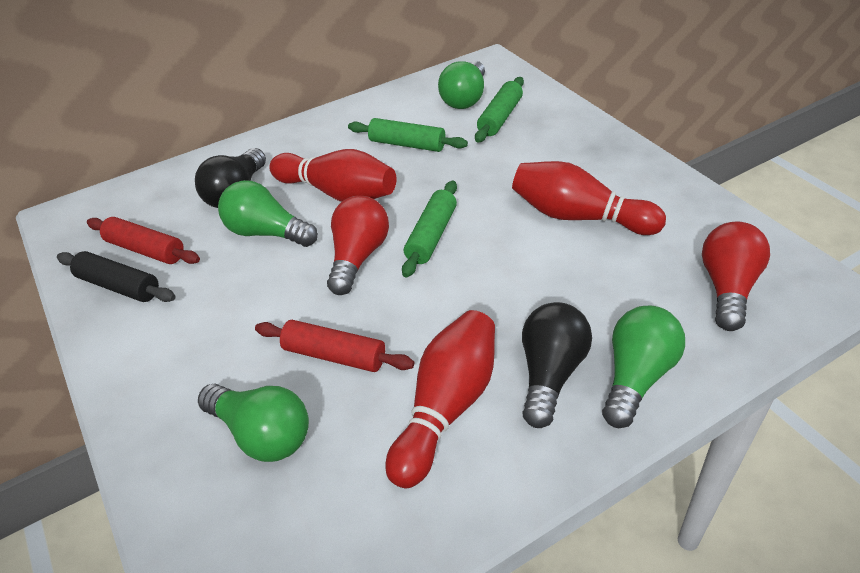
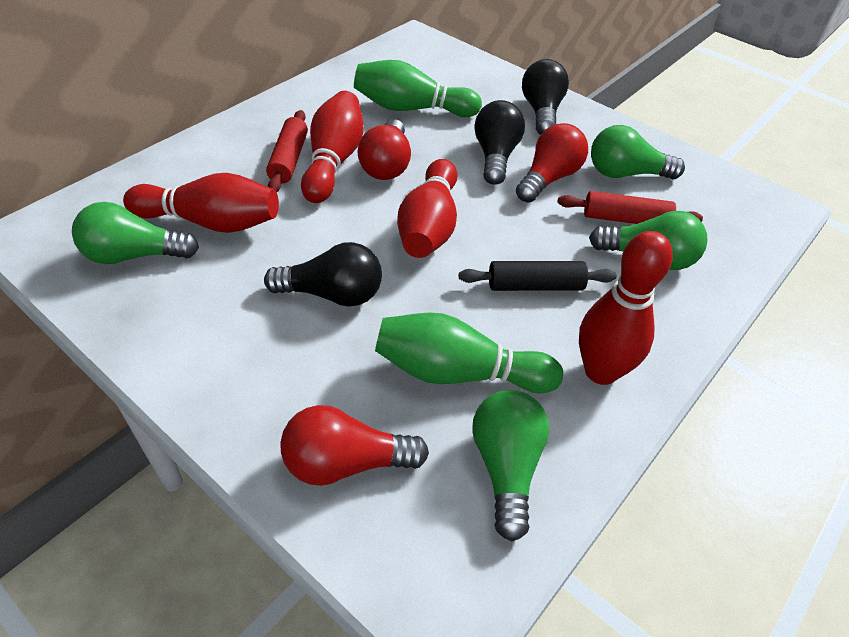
black light bulb: 2 -> 3
green bowling pin: 0 -> 2
green rolling pin: 3 -> 0
red bowling pin: 3 -> 4
red light bulb: 2 -> 3

